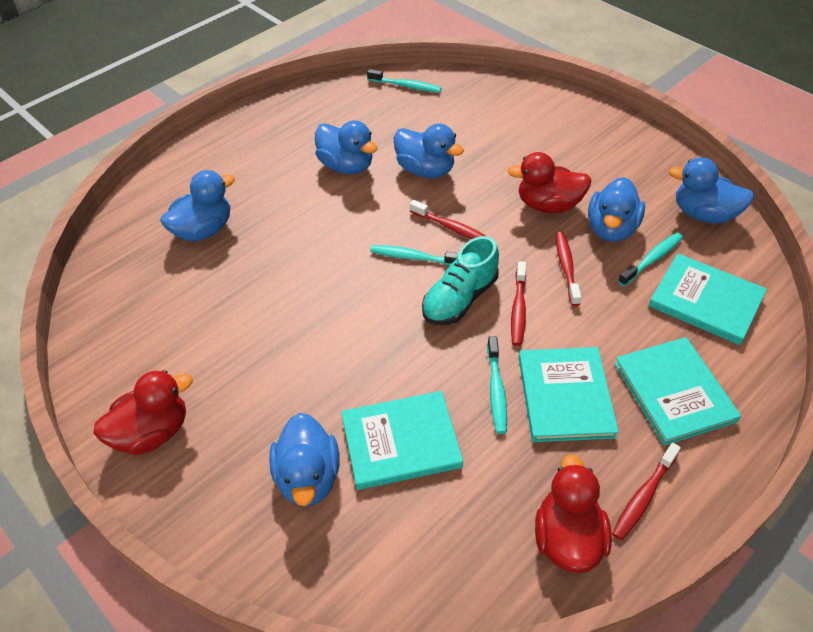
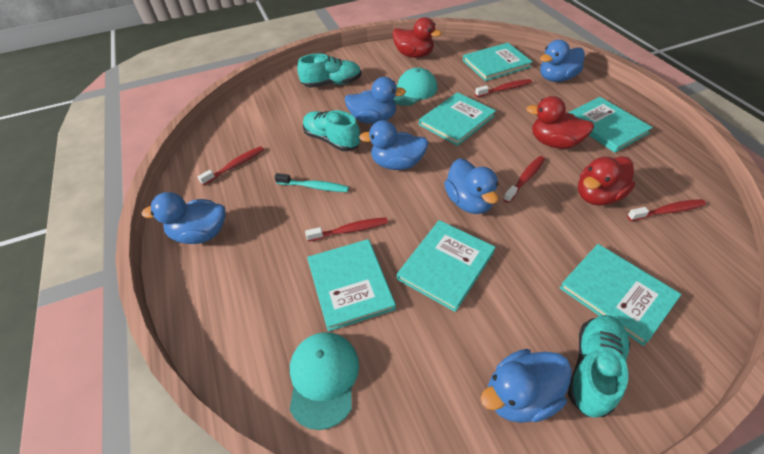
red toothbrush: 4 -> 5
turquoise book: 4 -> 6
turquoise cap: 0 -> 2
turquoise shoe: 1 -> 3
turquoise toothbrush: 4 -> 1

